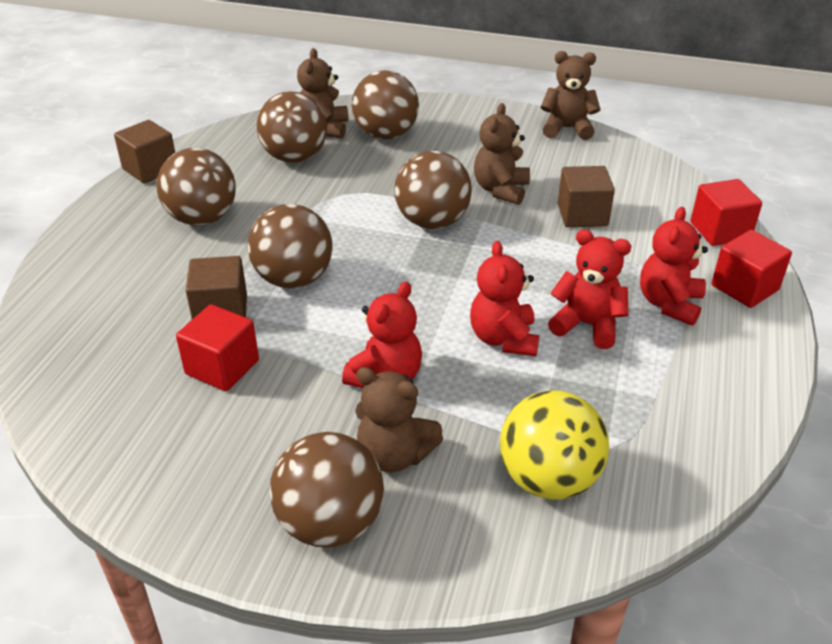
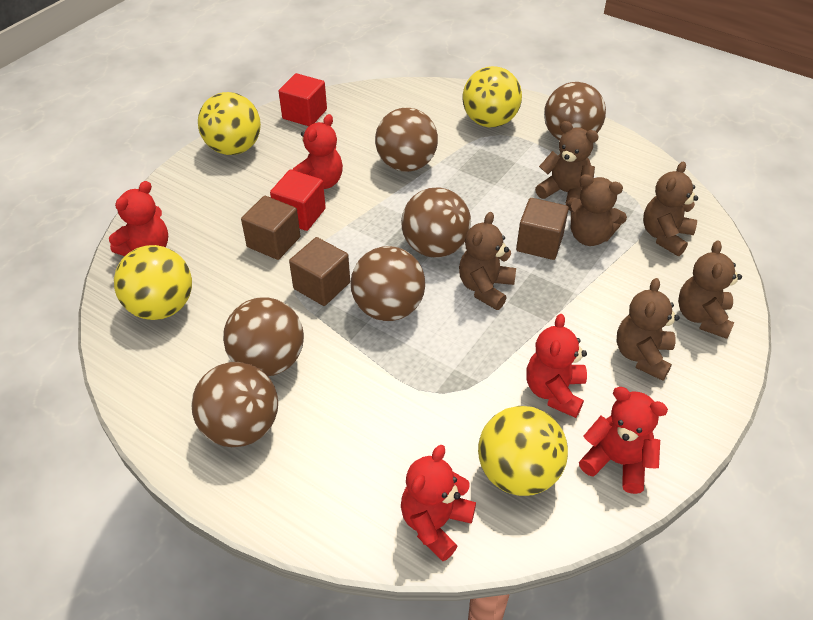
brown teddy bear: 4 -> 6
red cube: 3 -> 2
red teddy bear: 4 -> 5
yellow ball: 1 -> 4

